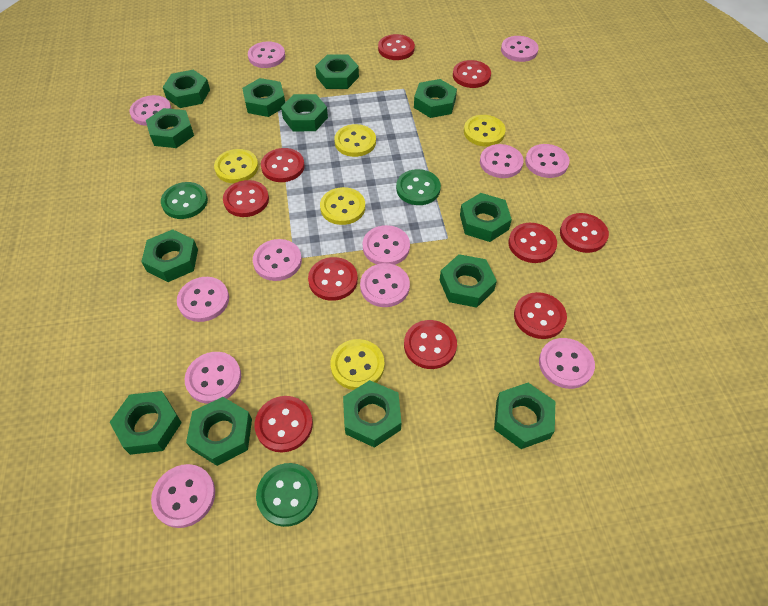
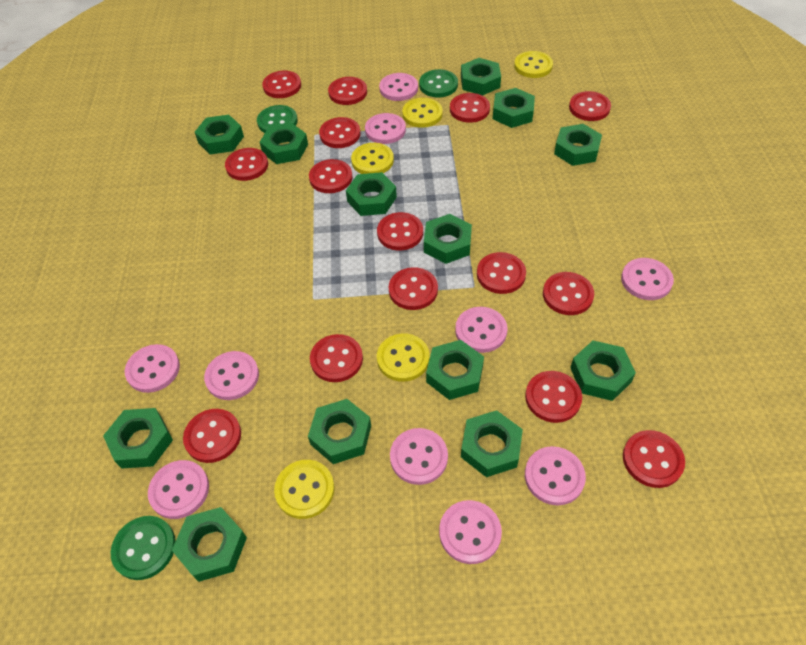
pink button: 12 -> 10
red button: 10 -> 15

